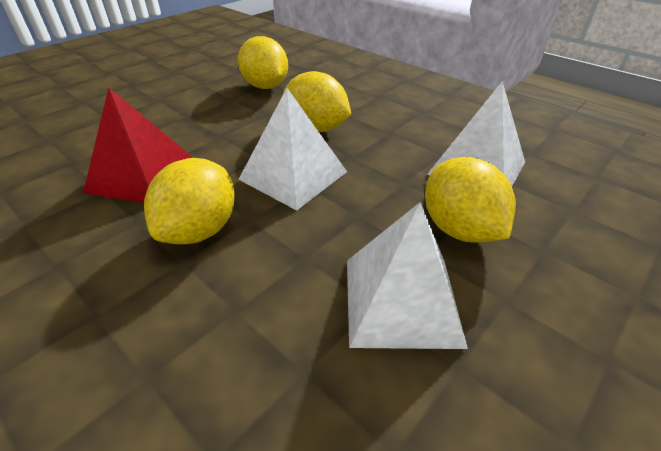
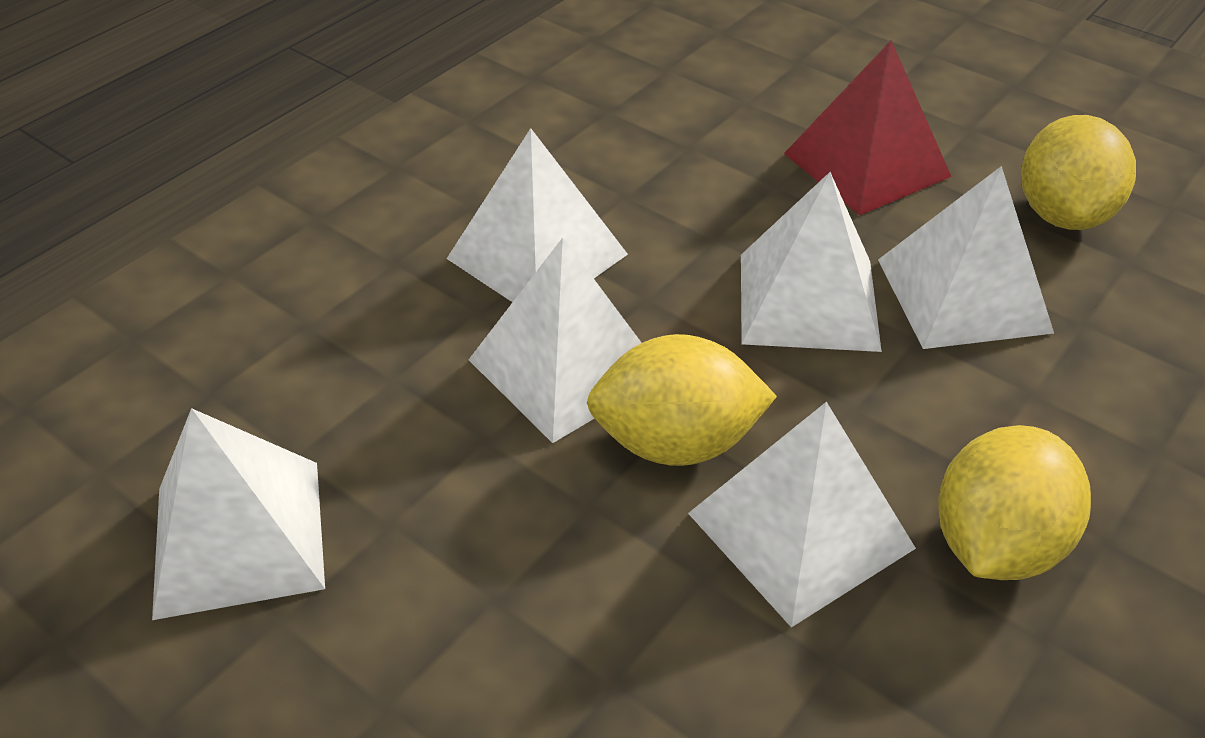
white pyramid: 3 -> 6
yellow lemon: 4 -> 3

